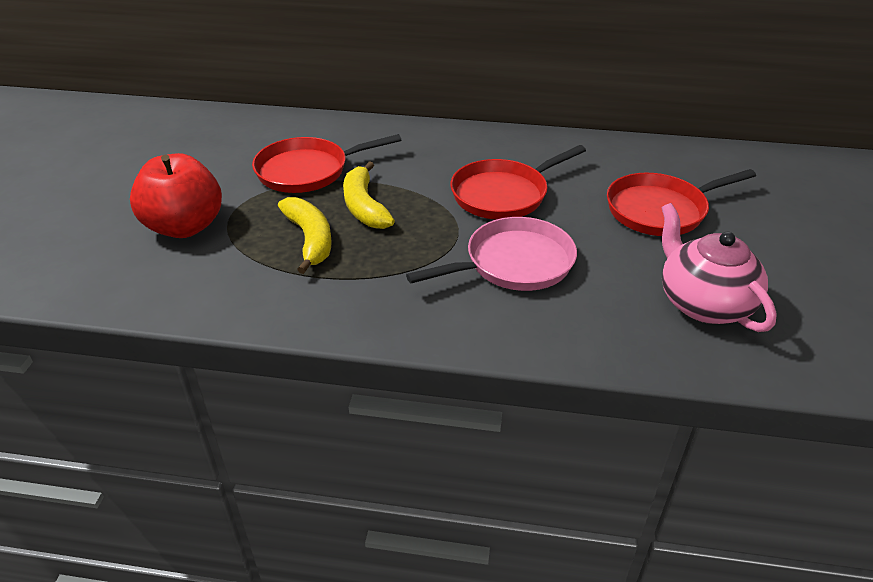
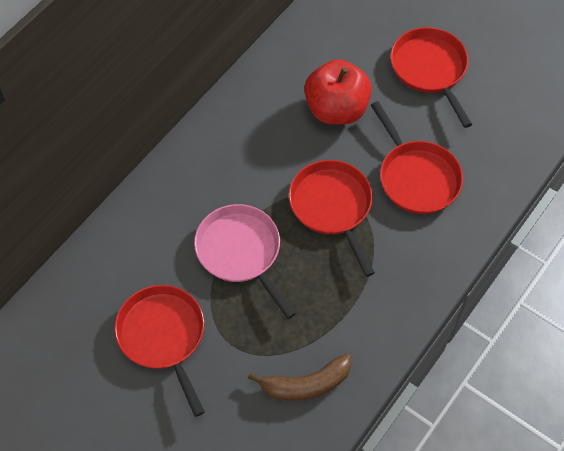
brown banana: 0 -> 1
pink teapot: 1 -> 0
red pan: 3 -> 4
yellow banana: 2 -> 0

